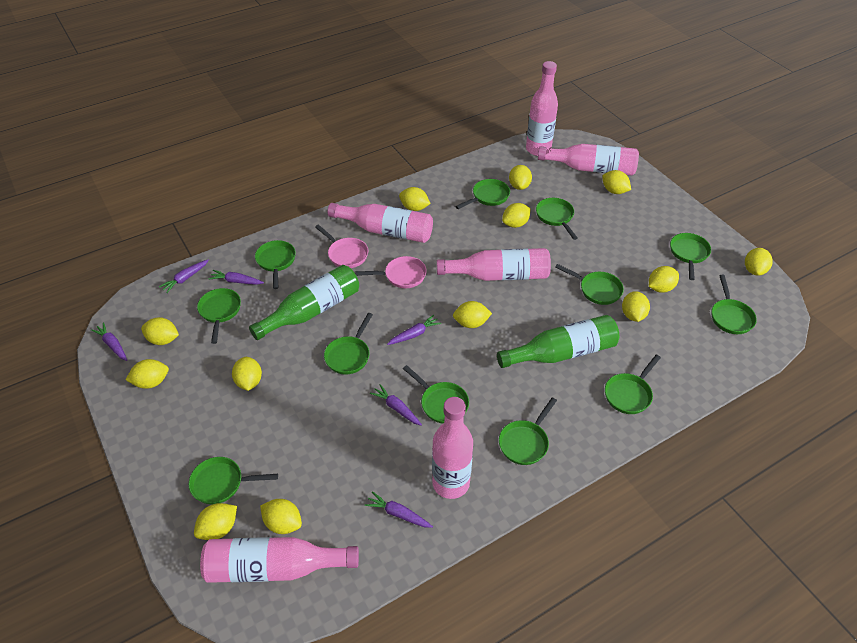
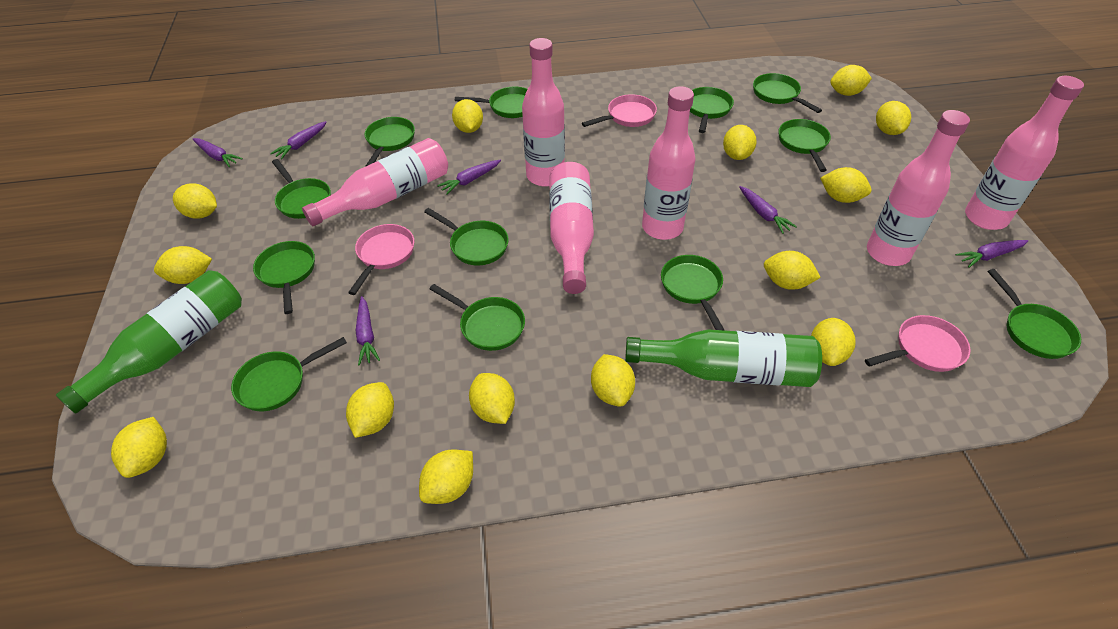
pink pan: 2 -> 3
yellow lemon: 13 -> 14

